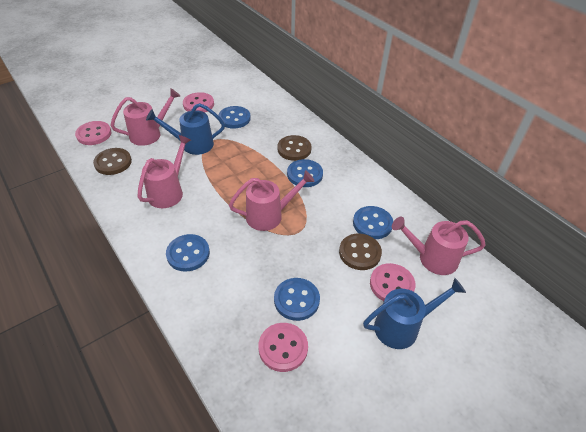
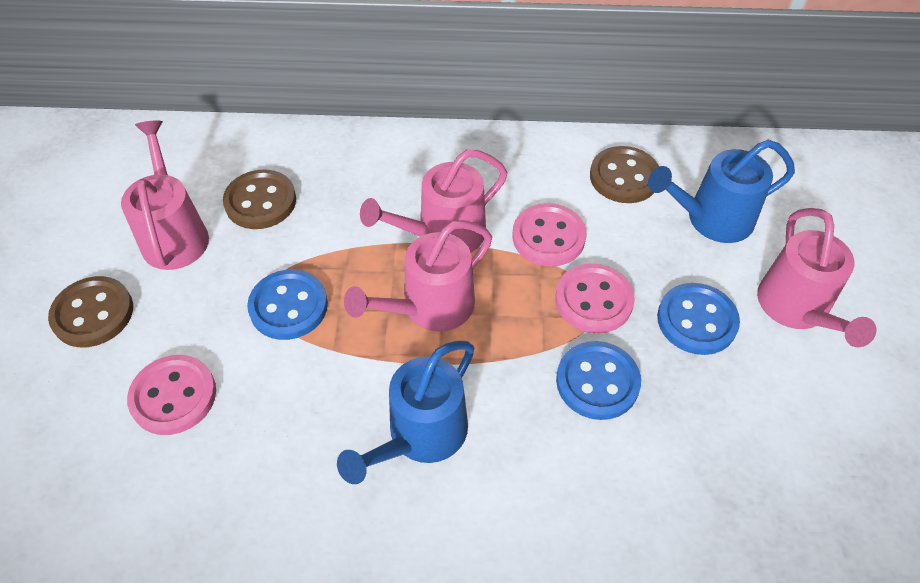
blue button: 5 -> 3
pink button: 4 -> 3

